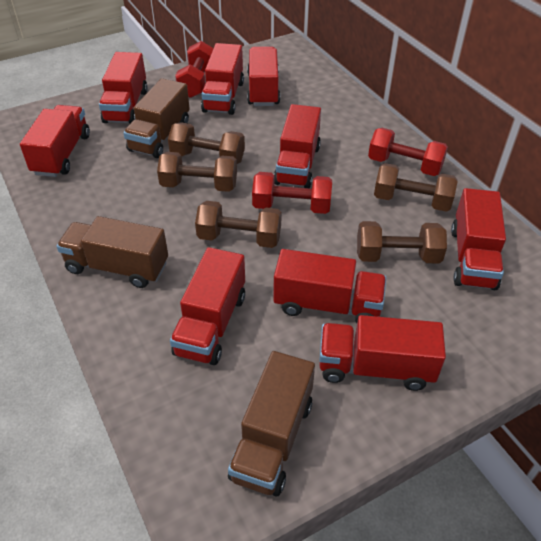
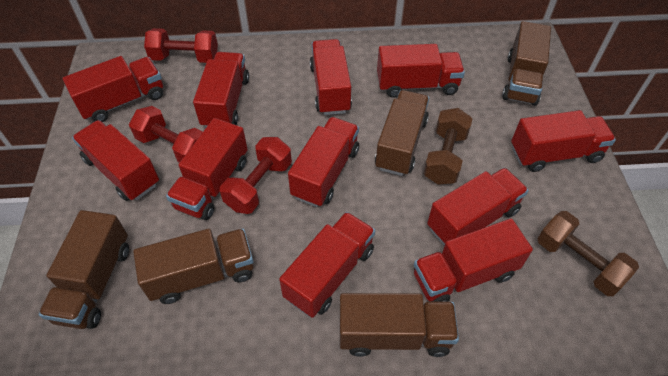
brown dumbbell: 5 -> 2
brown truck: 3 -> 5
red truck: 9 -> 11

